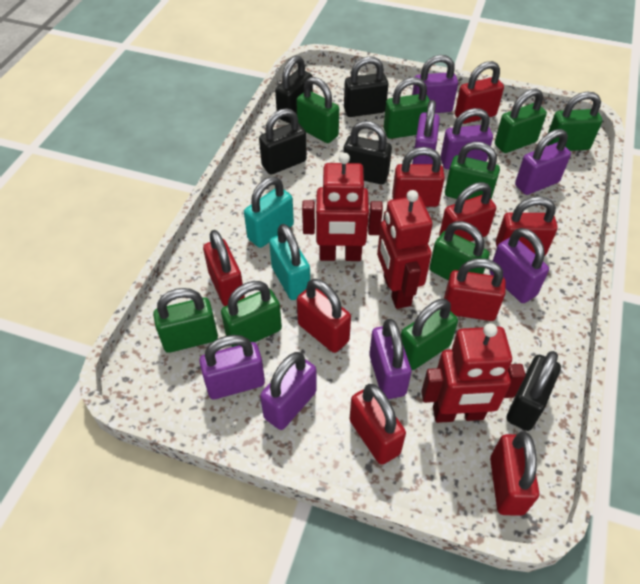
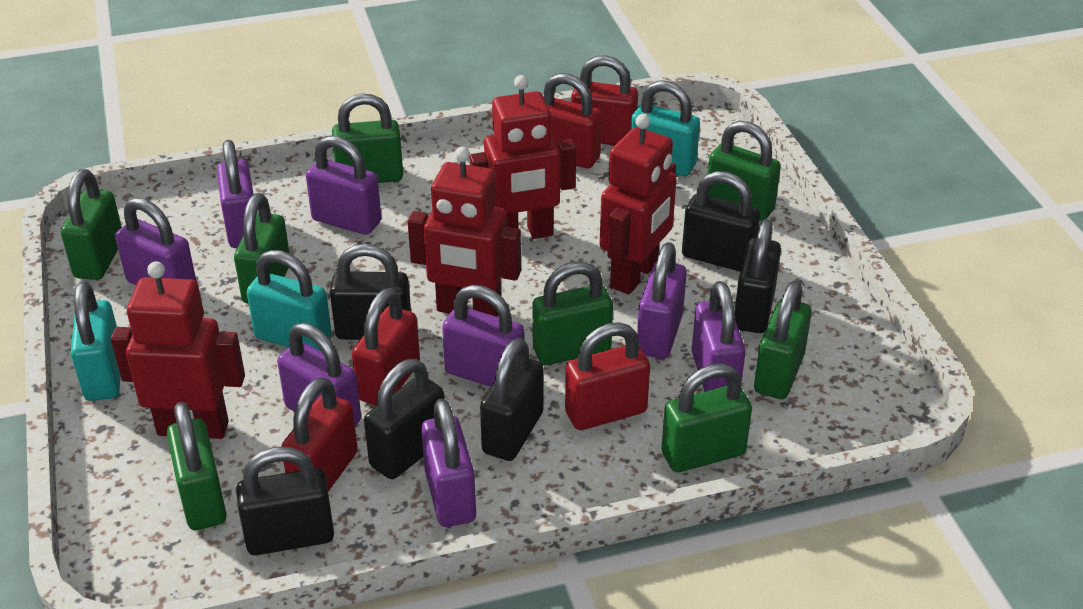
black padlock: 5 -> 6
green padlock: 9 -> 8
red padlock: 9 -> 5
red robot: 3 -> 4
turquoise padlock: 2 -> 3

